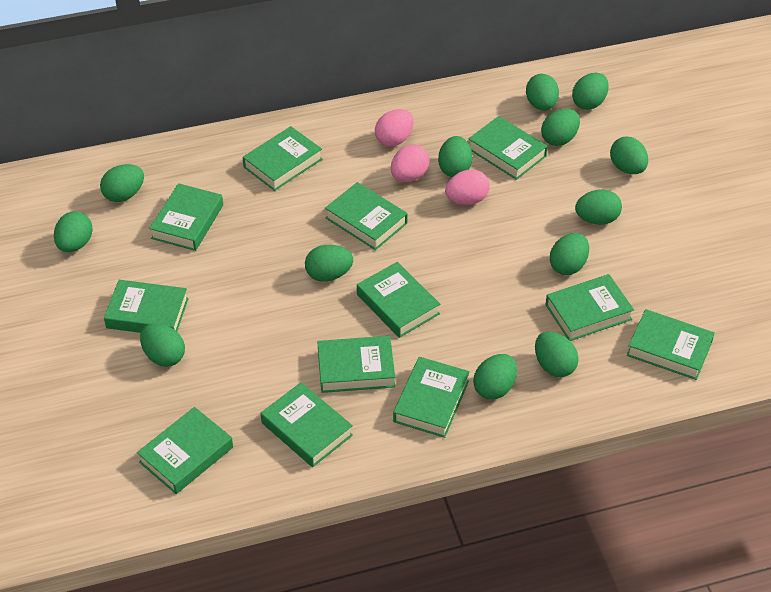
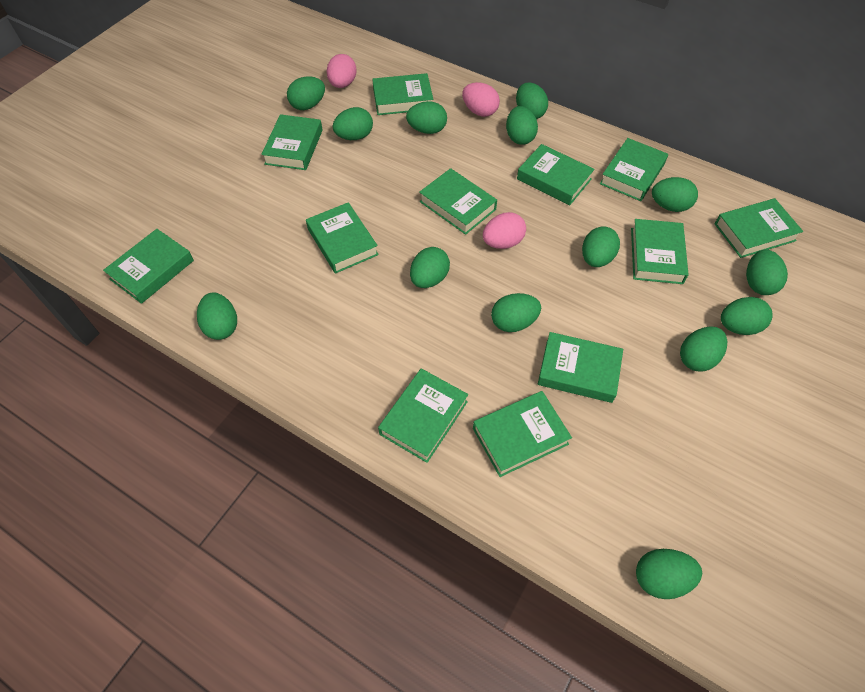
green egg: 13 -> 14

